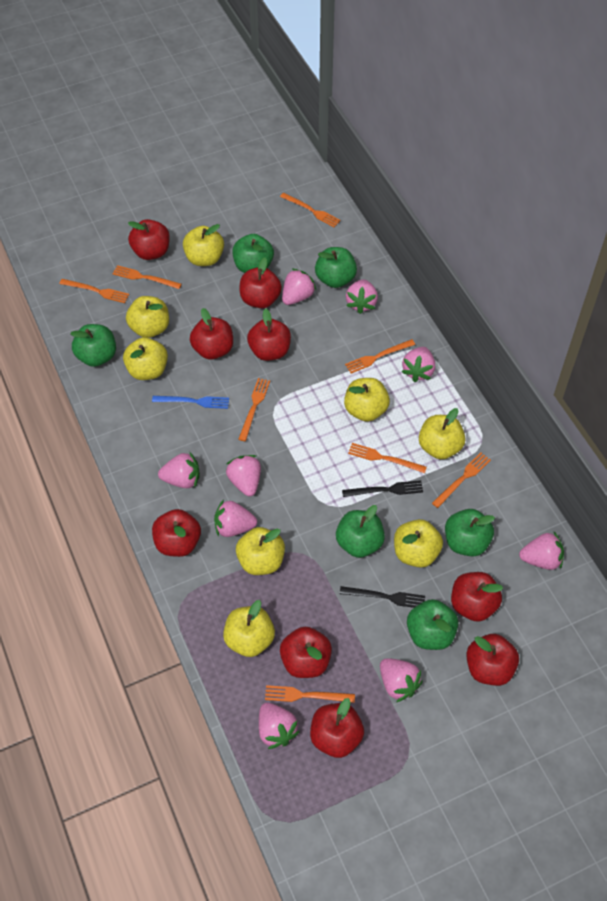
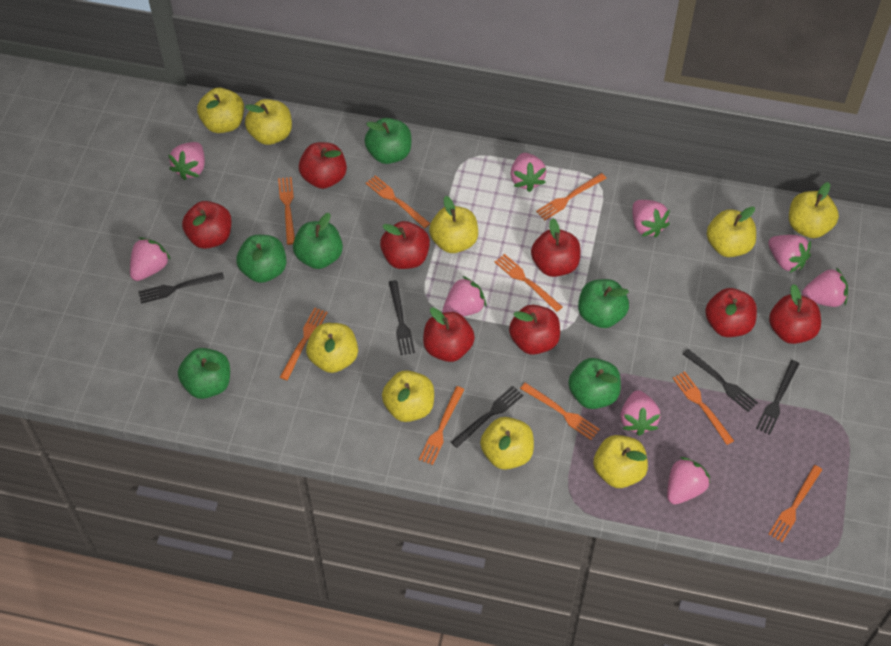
black fork: 2 -> 5
blue fork: 1 -> 0
orange fork: 8 -> 9
red apple: 9 -> 8
yellow apple: 8 -> 9

